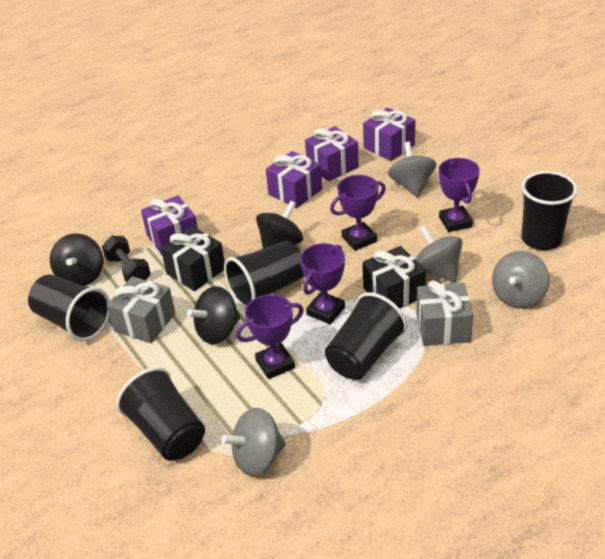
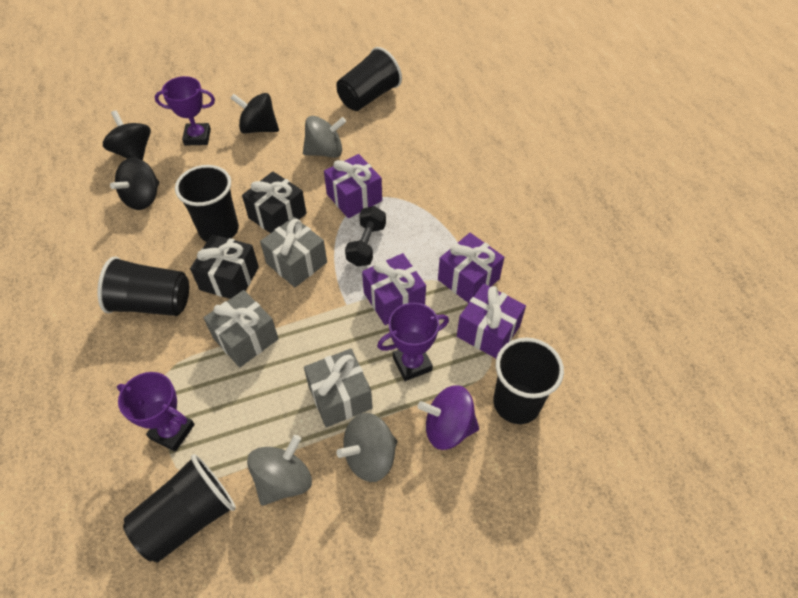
grey gift: 2 -> 3
grey spinning top: 4 -> 3
purple spinning top: 0 -> 1
purple trophy: 4 -> 3

